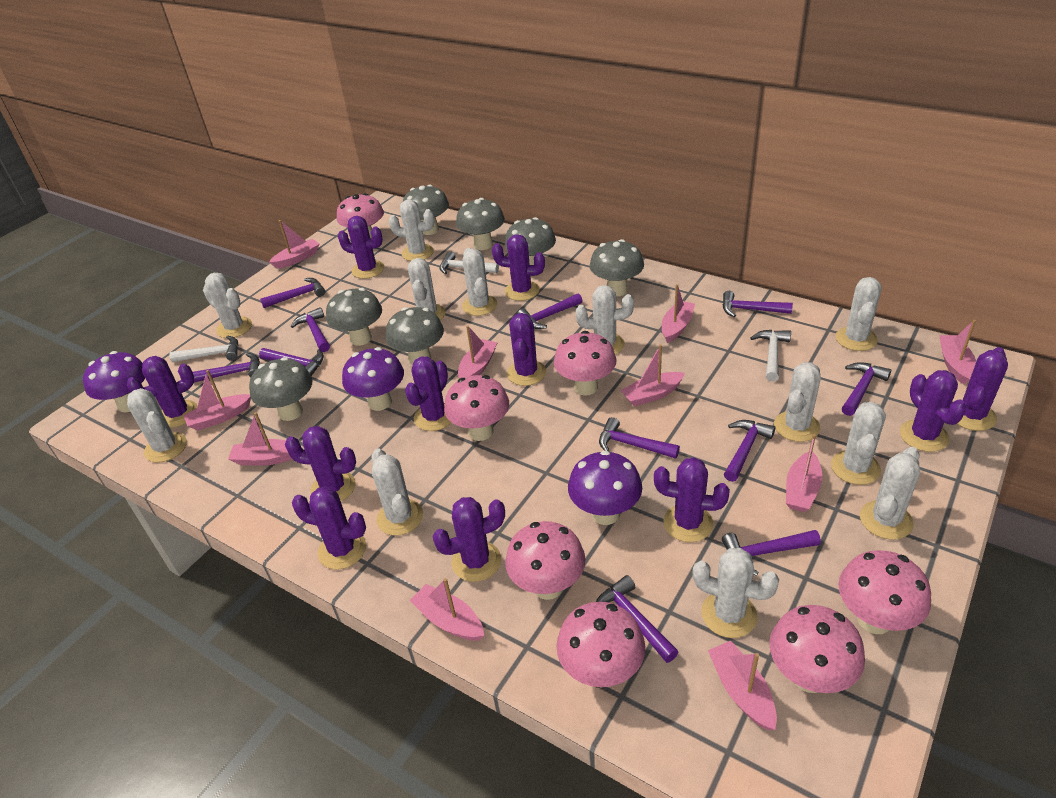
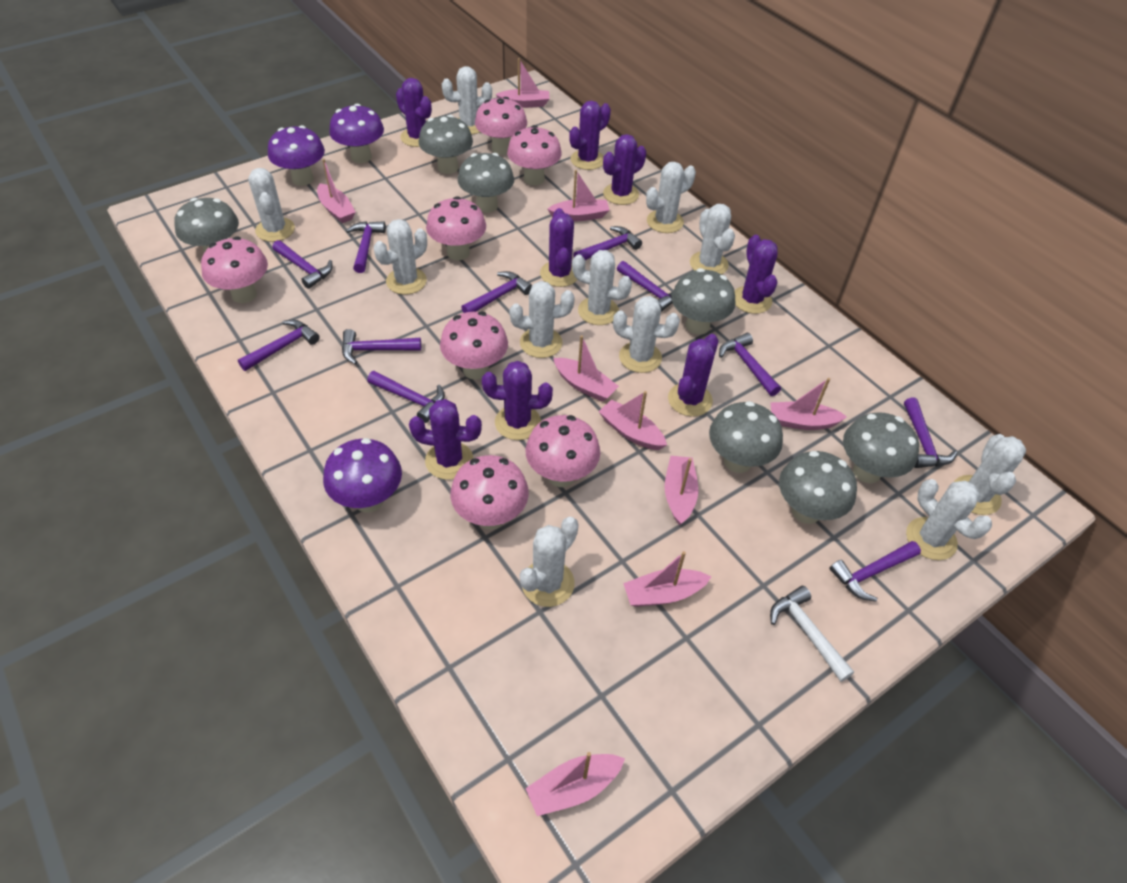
pink boat: 10 -> 9
purple cactus: 11 -> 8
white cactus: 12 -> 11
white hammer: 3 -> 1

